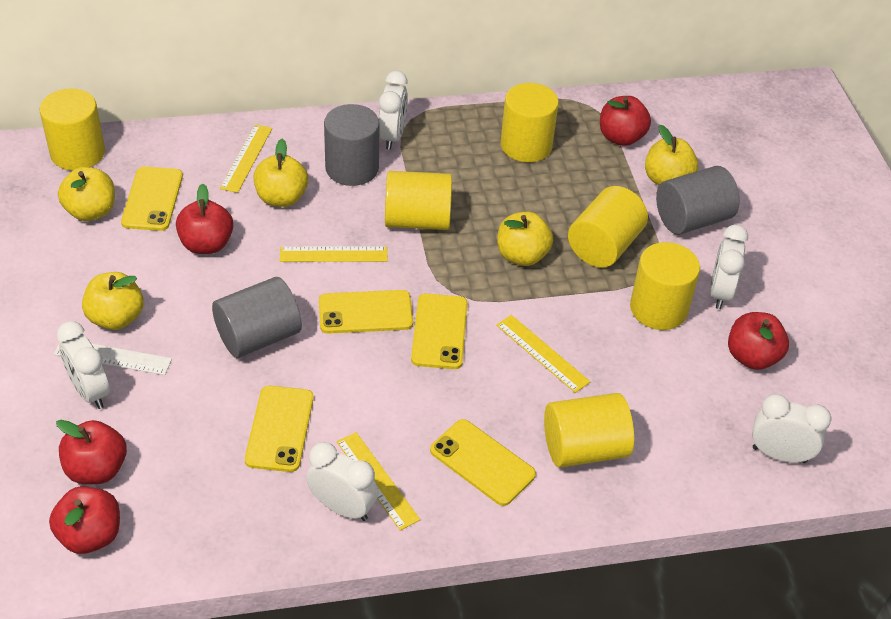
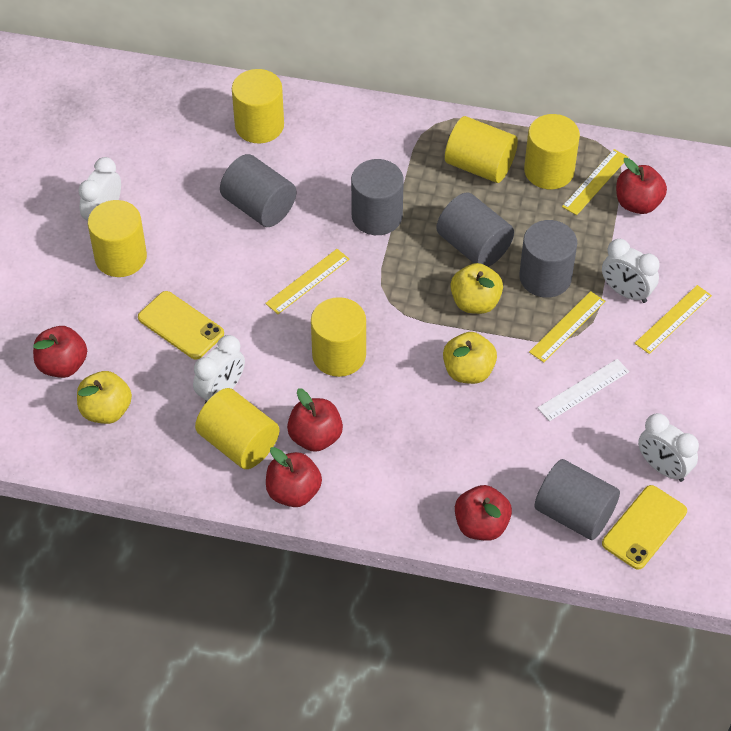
grey cylinder: 3 -> 5
white clock: 5 -> 4
yellow apple: 5 -> 3
yellow phone: 5 -> 2

